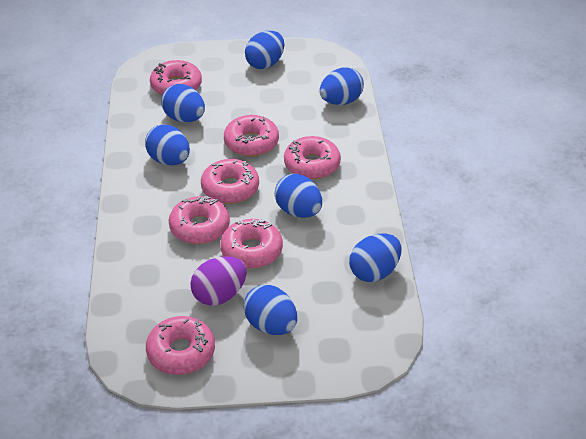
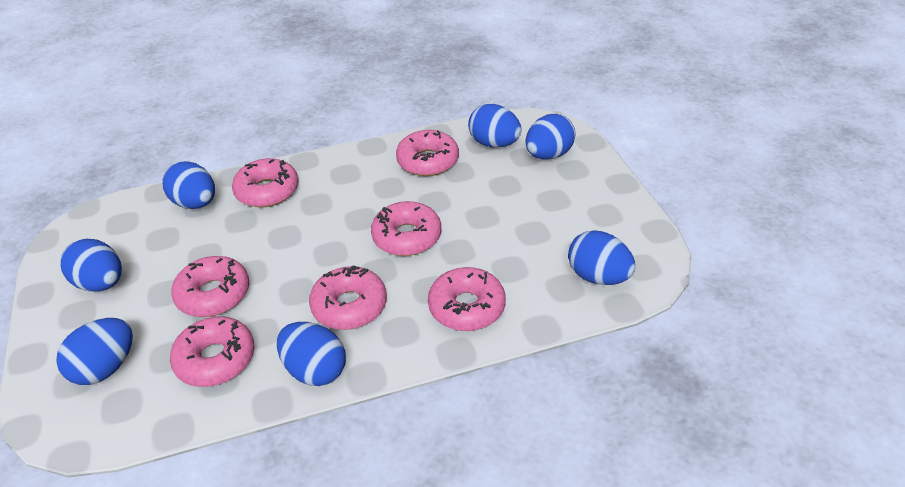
purple egg: 1 -> 0

